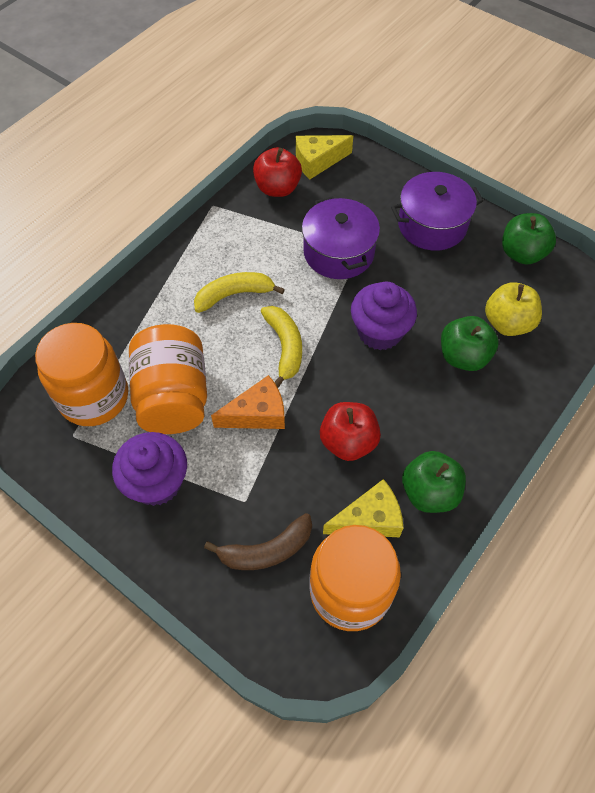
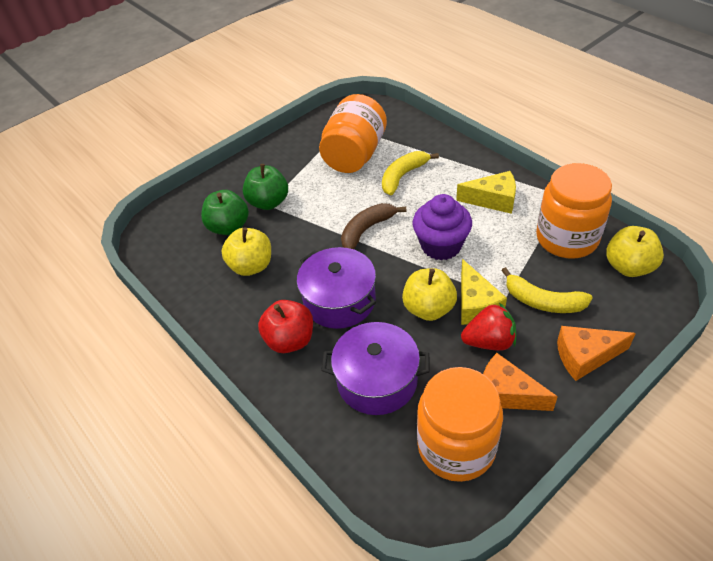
green apple: 3 -> 2
orange cheese: 1 -> 2
purple cupcake: 2 -> 1
red apple: 2 -> 1
red strawberry: 0 -> 1
yellow apple: 1 -> 3

